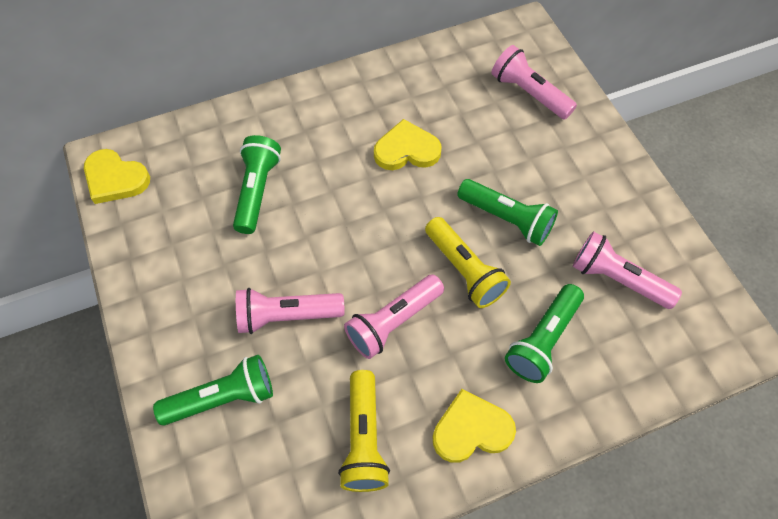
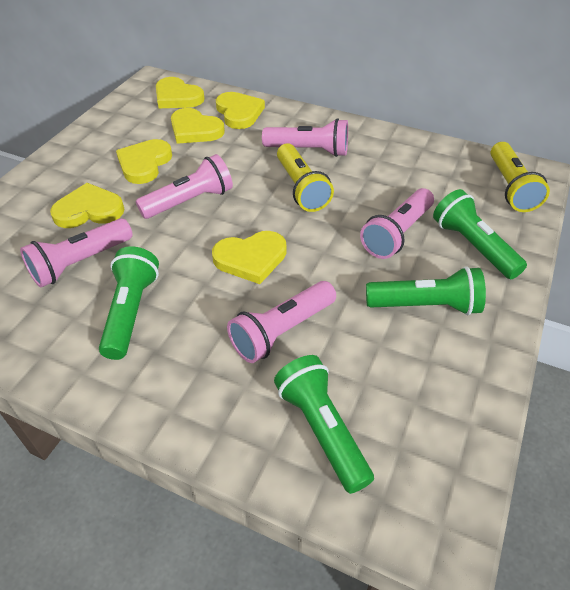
pink flashlight: 4 -> 5
yellow heart: 3 -> 6

